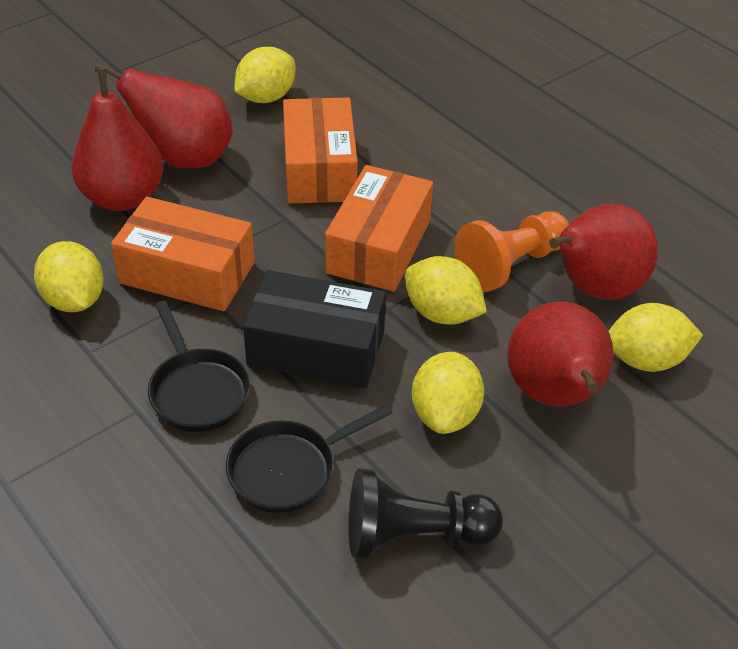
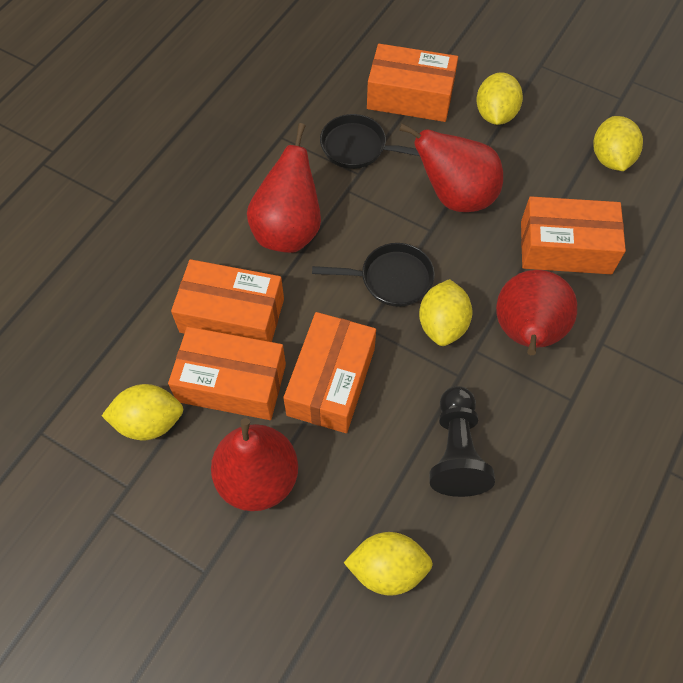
black box: 1 -> 0
orange box: 3 -> 5
orange pawn: 1 -> 0

